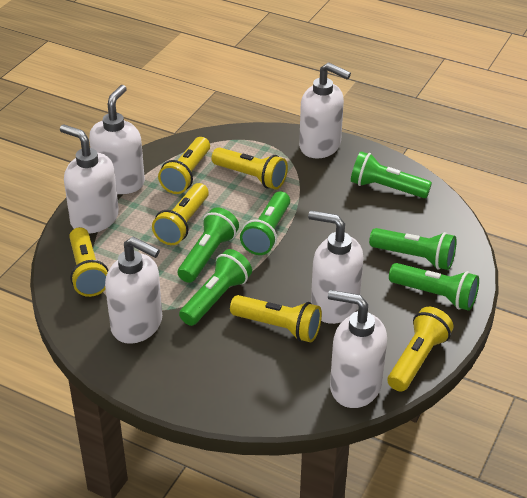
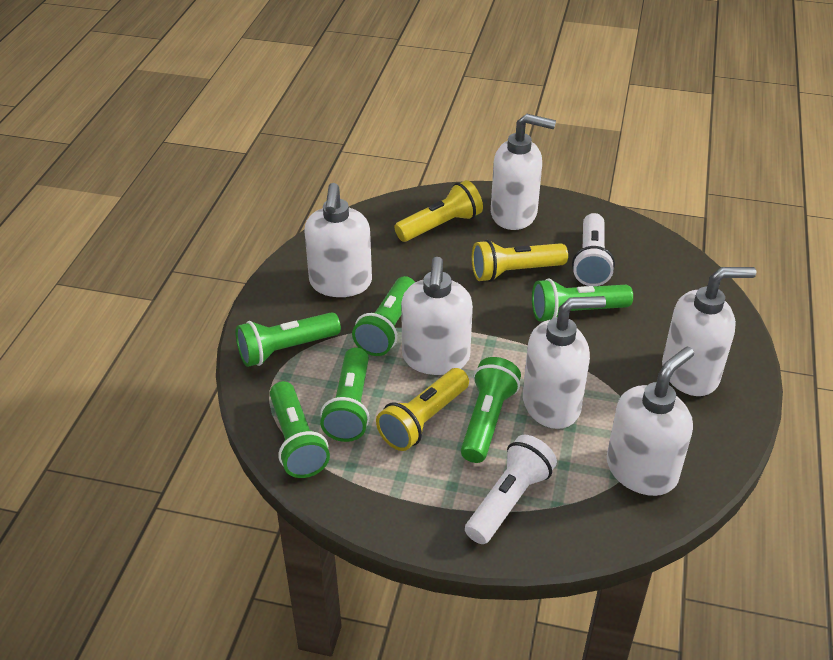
white flashlight: 0 -> 2
yellow flashlight: 6 -> 3

